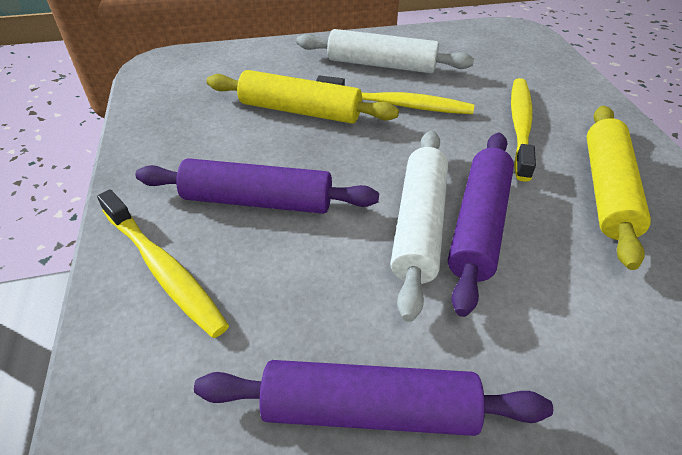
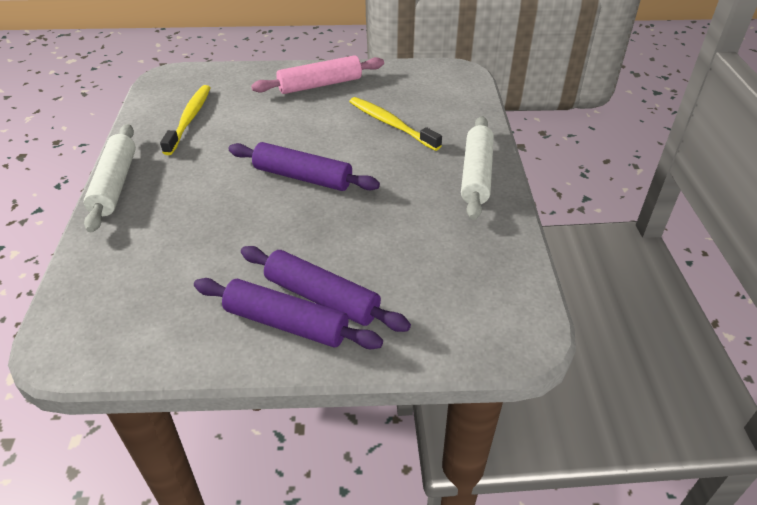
pink rolling pin: 0 -> 1
yellow rolling pin: 2 -> 0
yellow toothbrush: 3 -> 2

